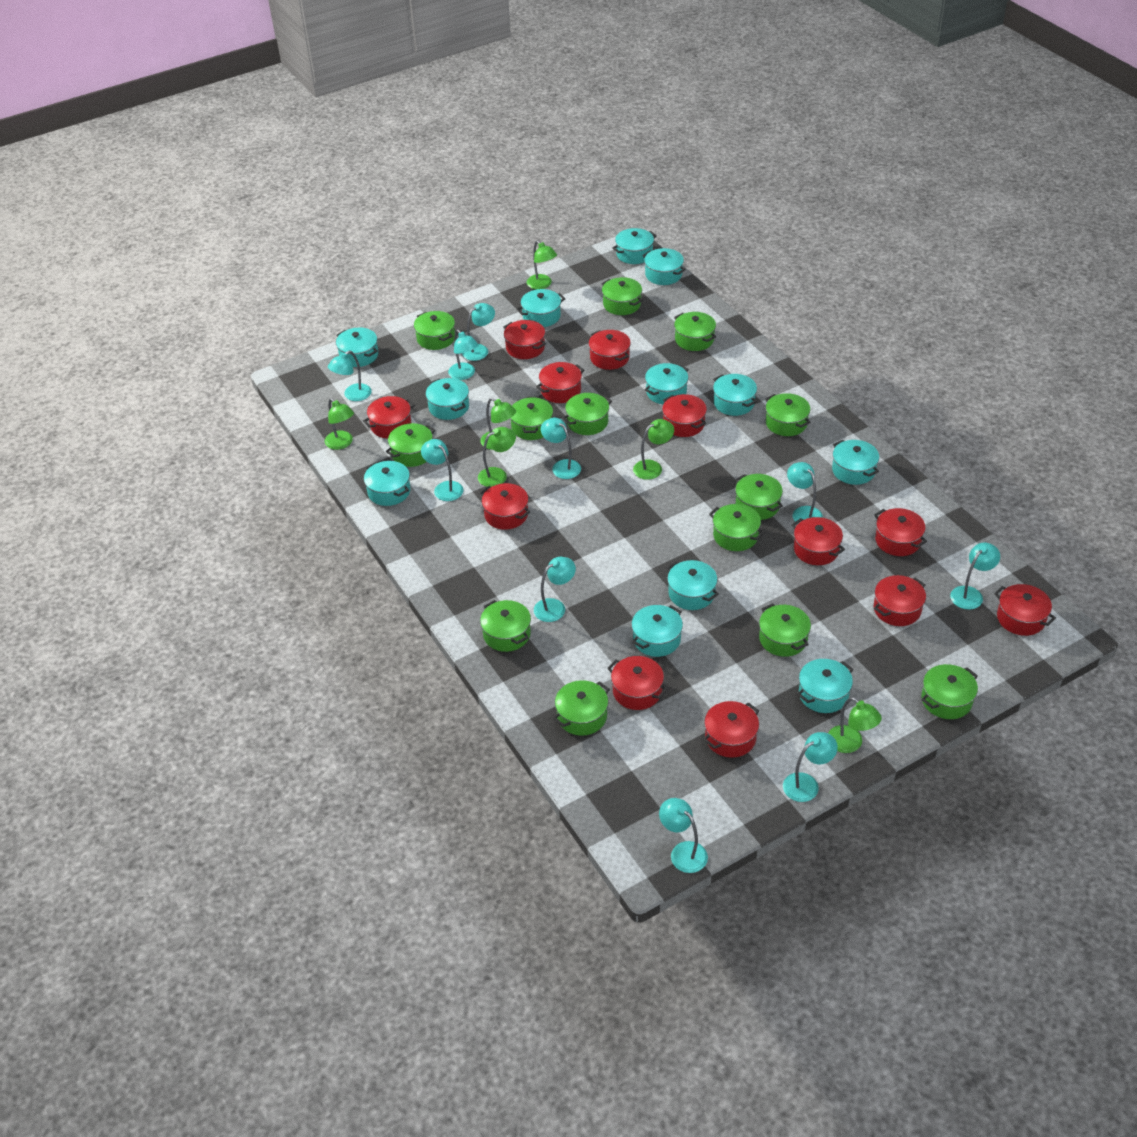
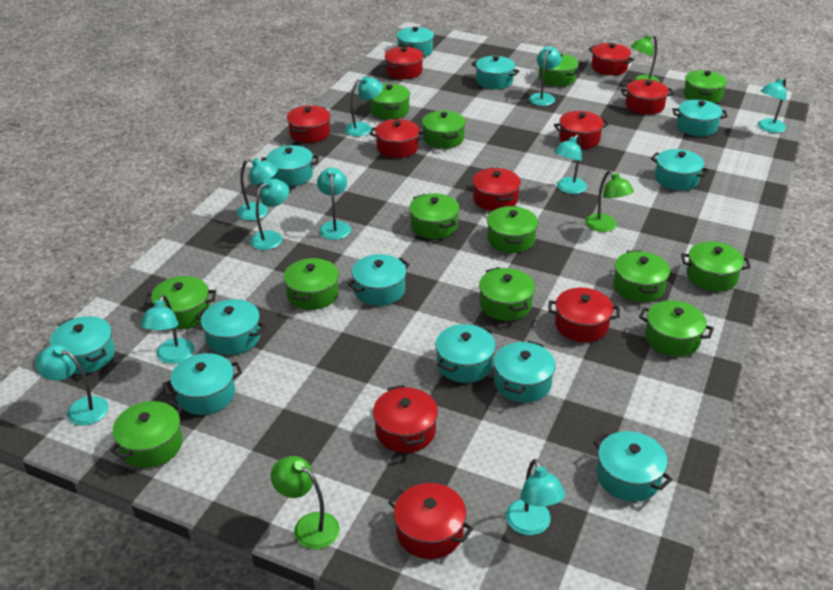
green lamp: 6 -> 3
red pot: 12 -> 10

